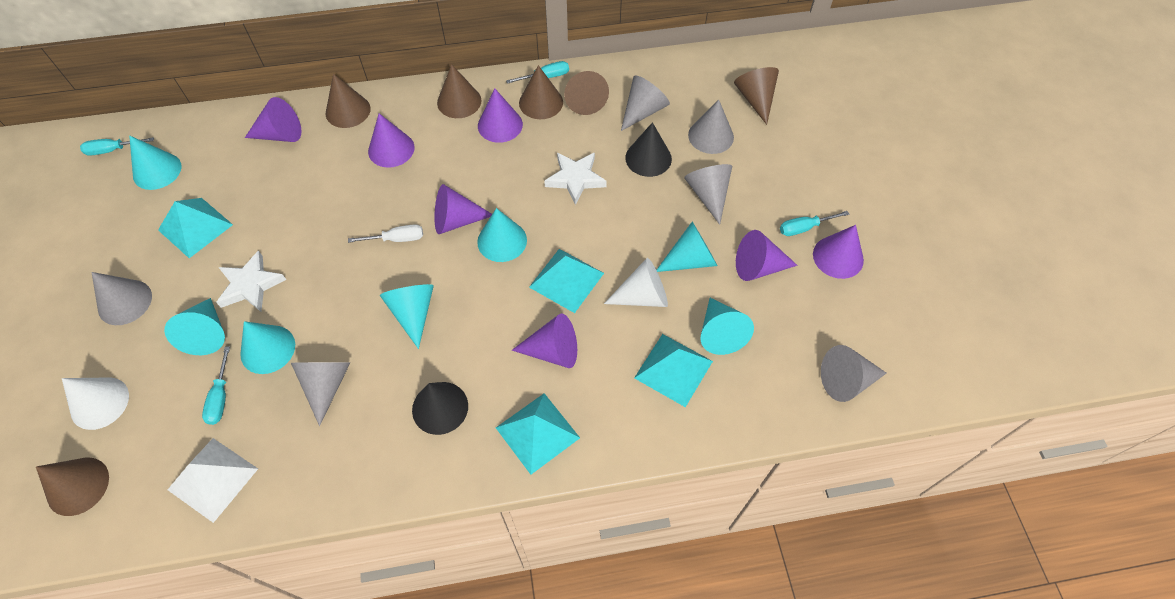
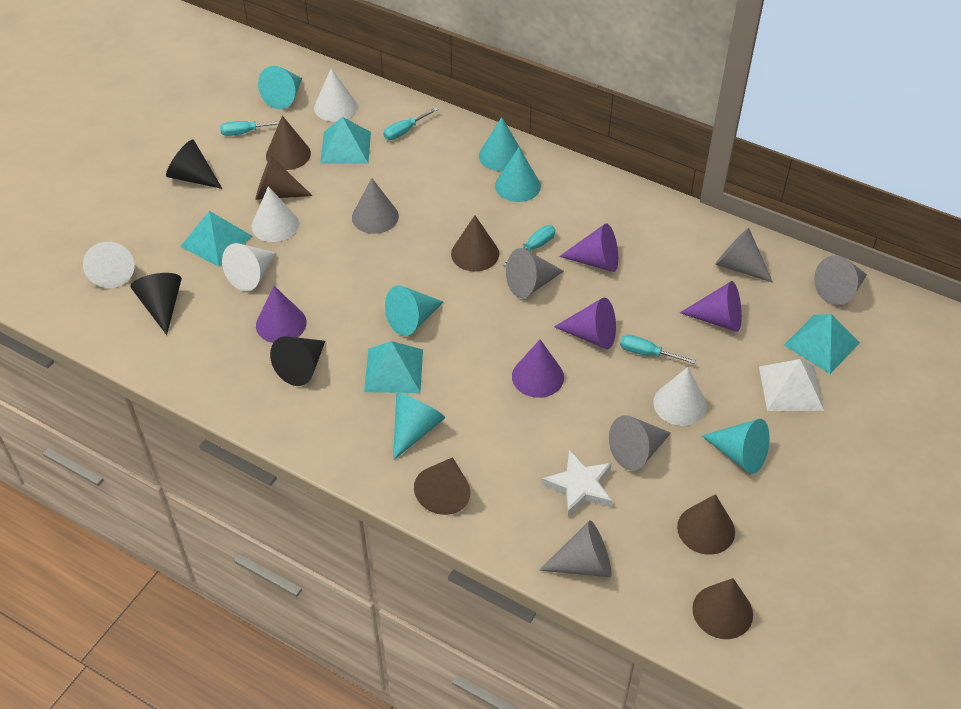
black cone: 2 -> 3
purple cone: 7 -> 5
turquoise cone: 7 -> 6
white cone: 2 -> 5
white screwdriver: 1 -> 0
white star: 2 -> 1

